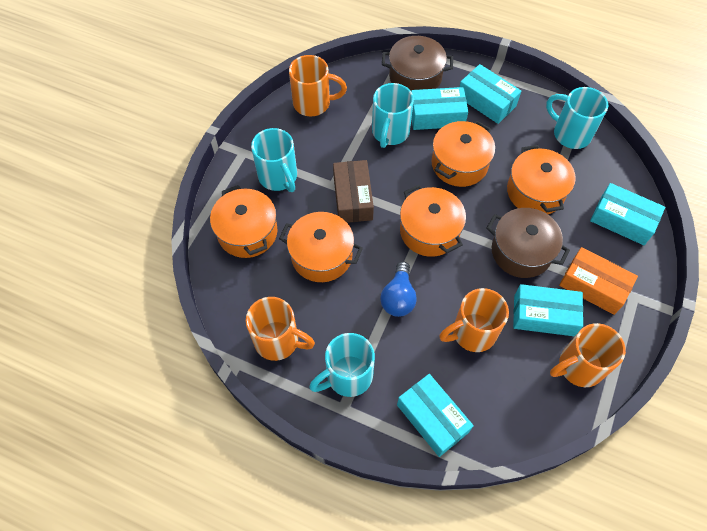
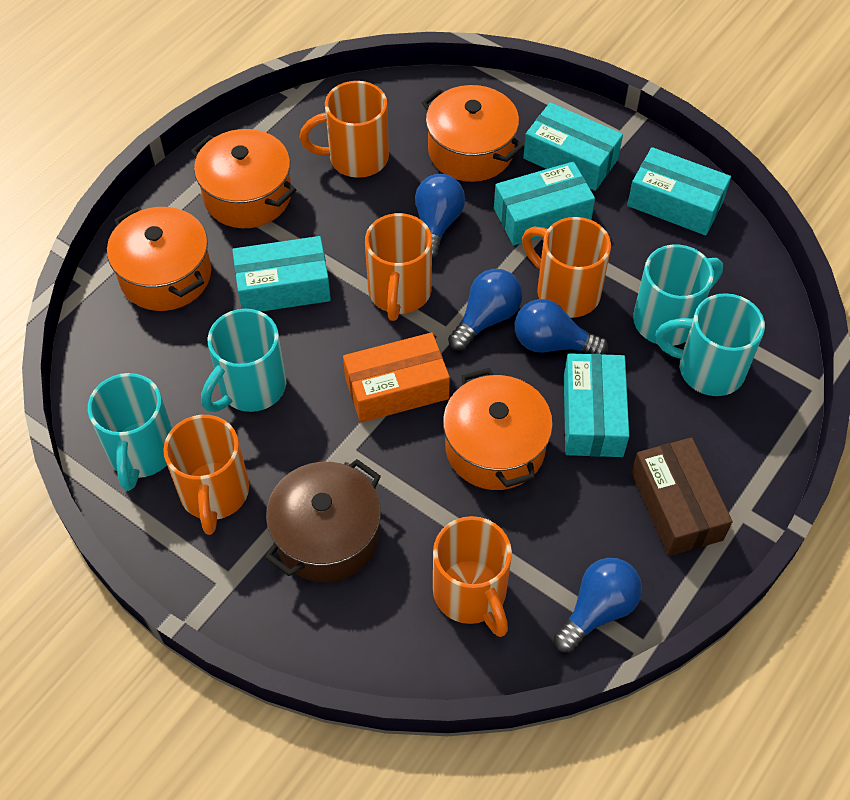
blue light bulb: 1 -> 4
brown pot: 2 -> 1
orange mug: 4 -> 5
orange pot: 5 -> 4

